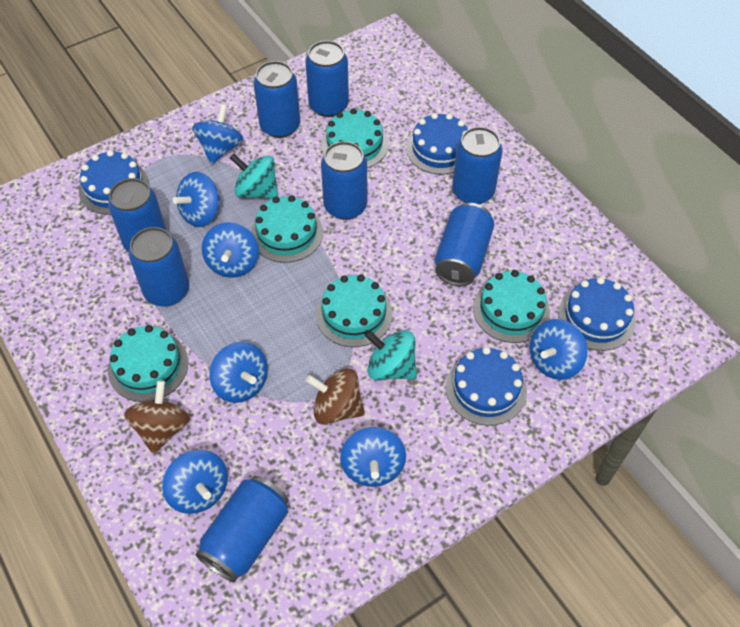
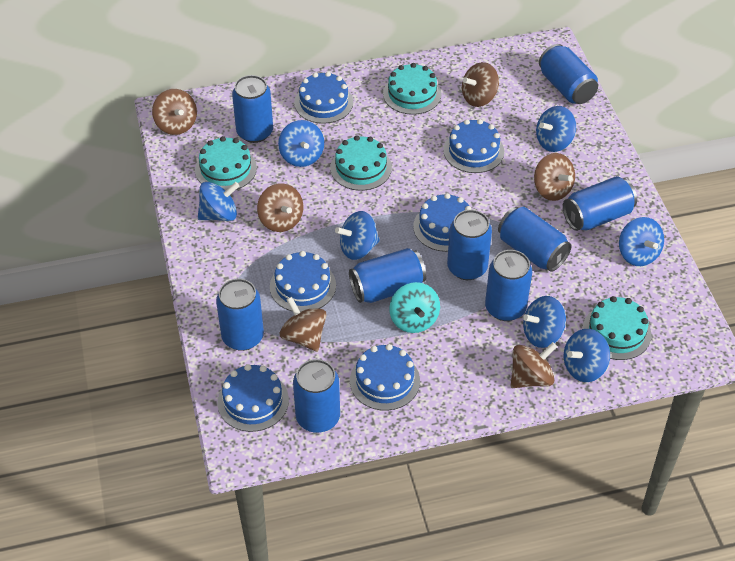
blue cake: 4 -> 6
blue can: 8 -> 9
brown spinning top: 2 -> 6
turquoise cake: 5 -> 4
turquoise spinning top: 2 -> 1

